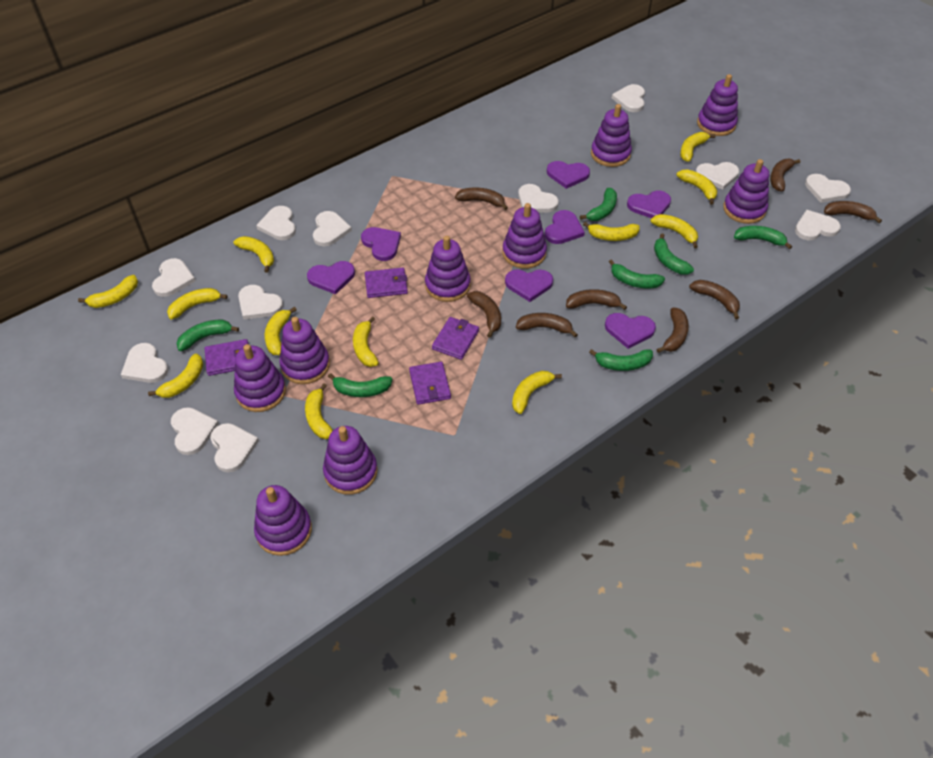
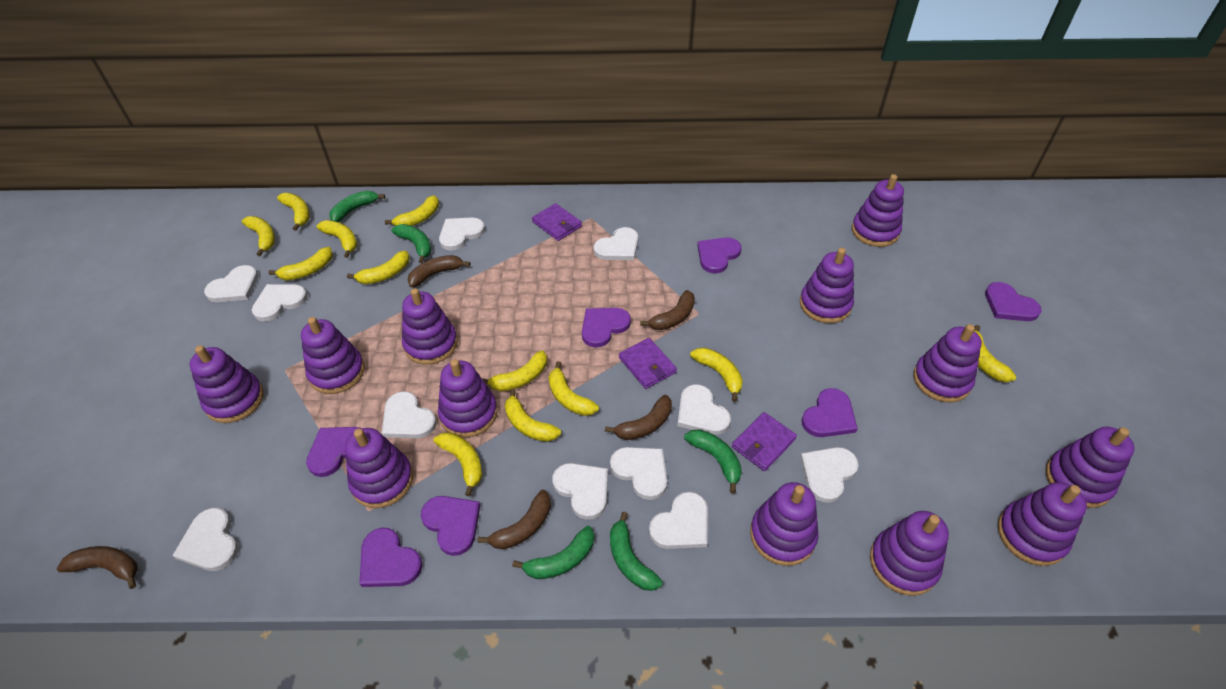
brown banana: 8 -> 5
green banana: 7 -> 5
purple stacking toy: 9 -> 12
purple wallet: 4 -> 3
white heart: 12 -> 11

